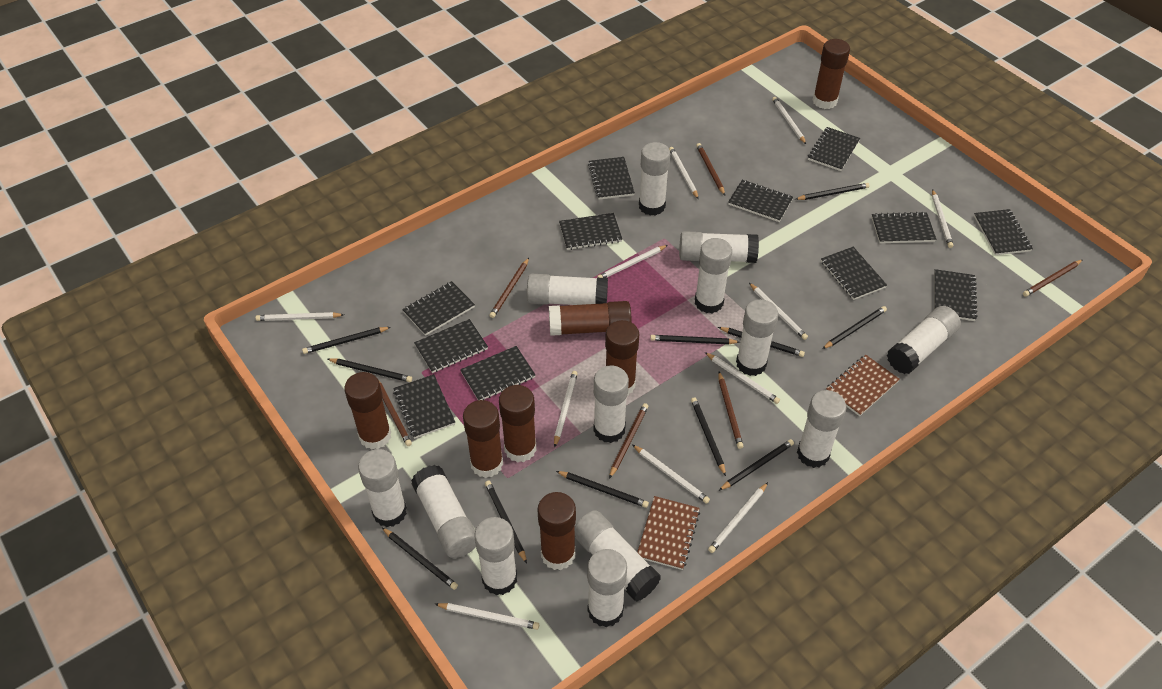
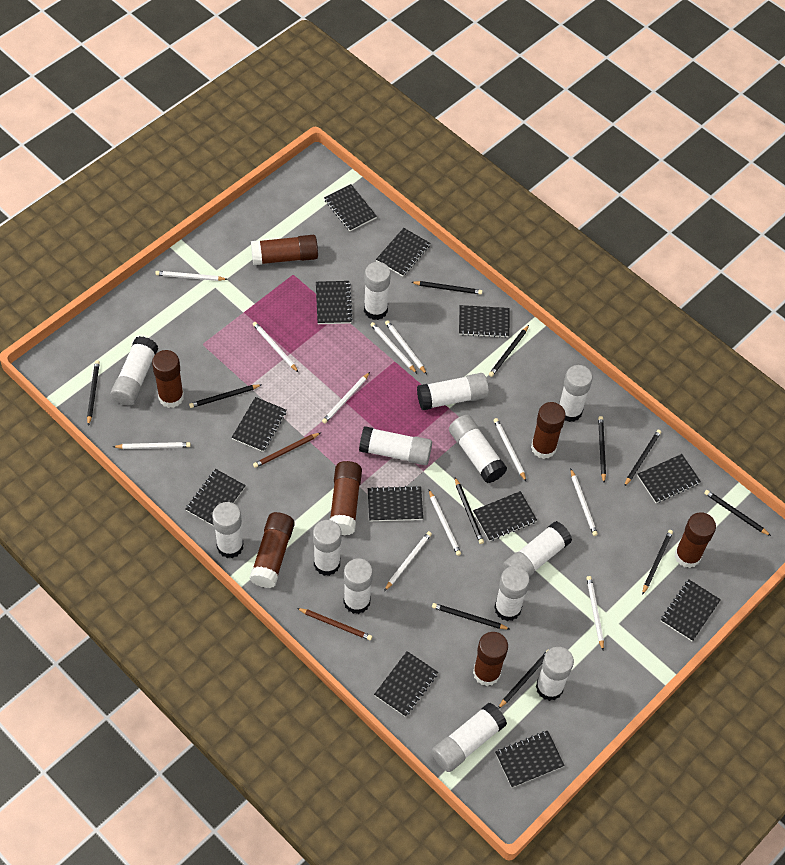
brown notebook: 2 -> 0
brown pencil: 6 -> 2

